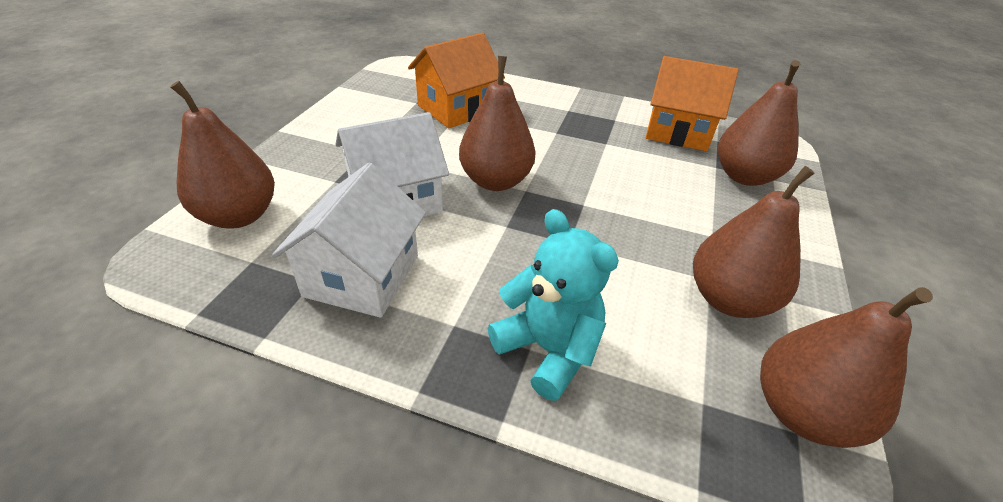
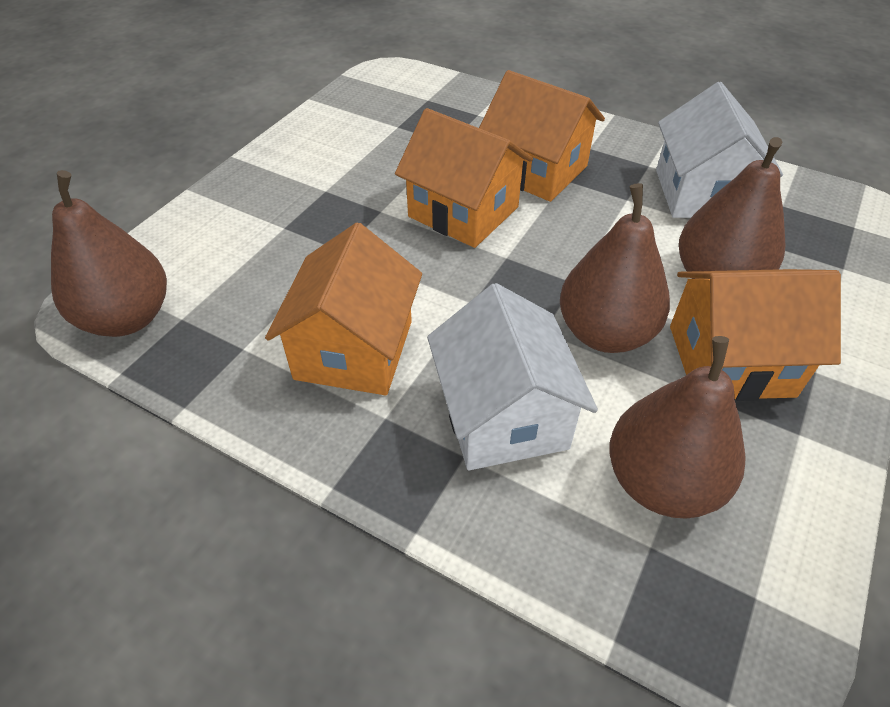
brown pear: 5 -> 4
orange house: 2 -> 4
turquoise teddy bear: 1 -> 0

